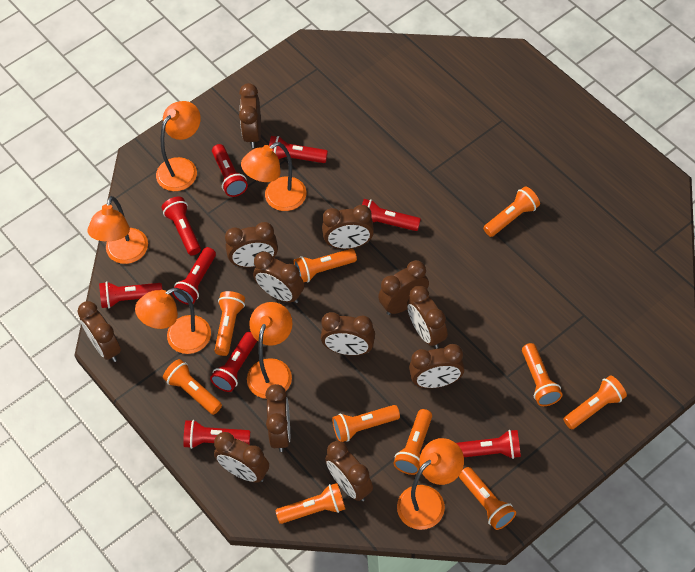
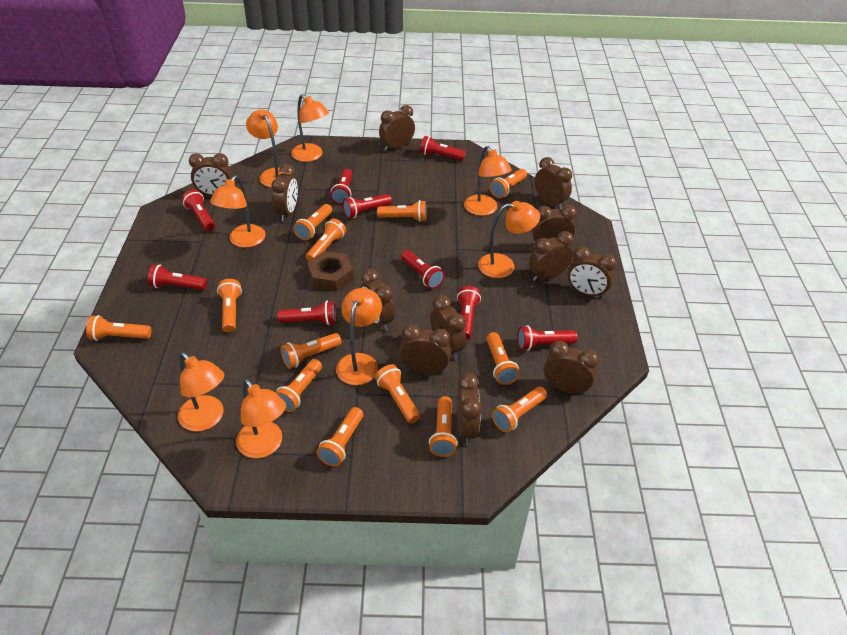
brown nut: 0 -> 1
orange flashlight: 10 -> 13
orange lamp: 6 -> 8

